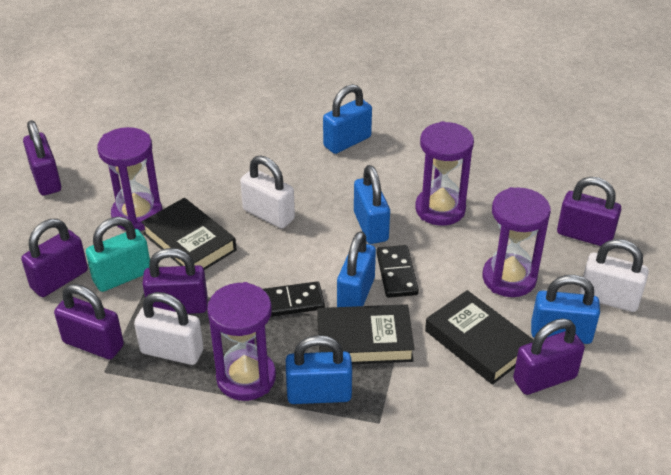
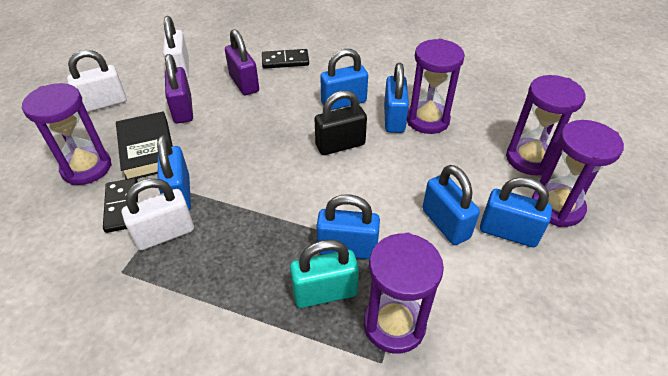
black book: 3 -> 1
black padlock: 0 -> 1
blue padlock: 5 -> 6
purple hourglass: 4 -> 5
purple padlock: 6 -> 2

